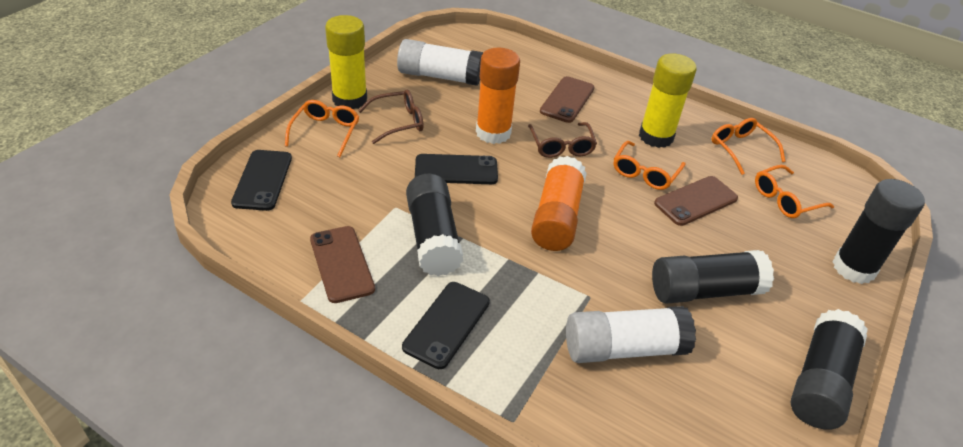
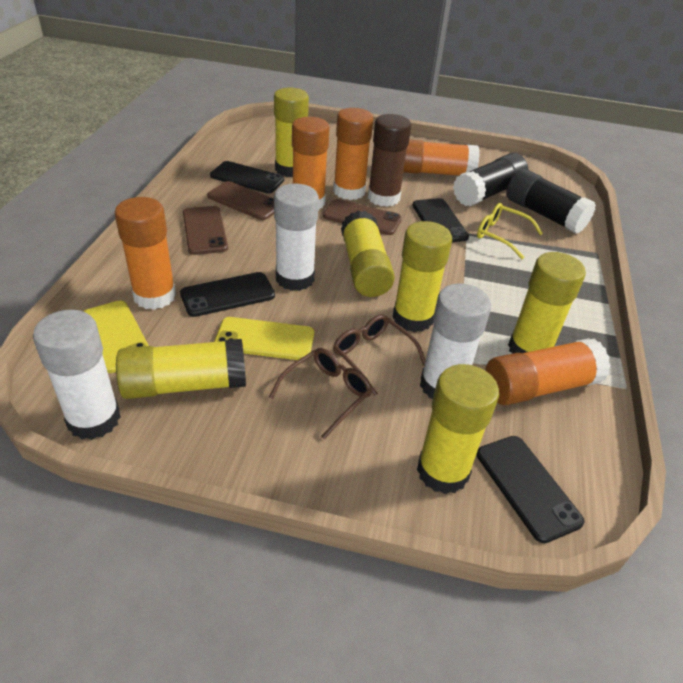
black glue stick: 4 -> 2
black phone: 3 -> 4
brown glue stick: 0 -> 1
orange glasses: 4 -> 0
orange glue stick: 2 -> 5
white glue stick: 2 -> 3
yellow glasses: 0 -> 1
yellow glue stick: 2 -> 6
yellow phone: 0 -> 2

